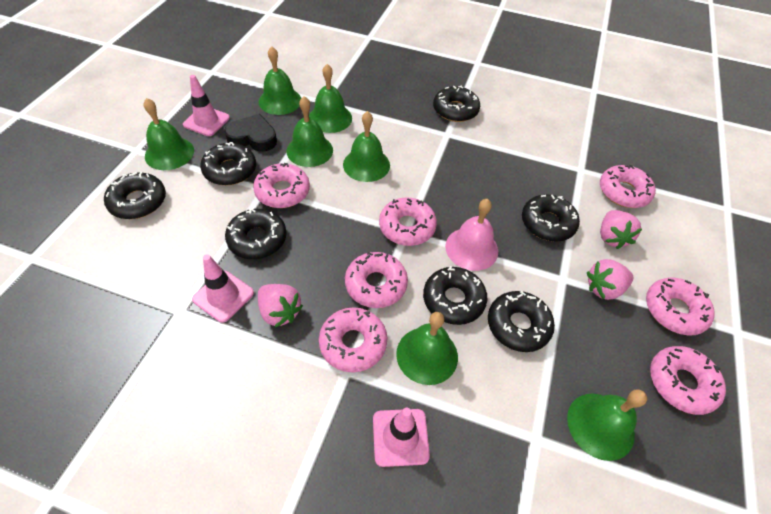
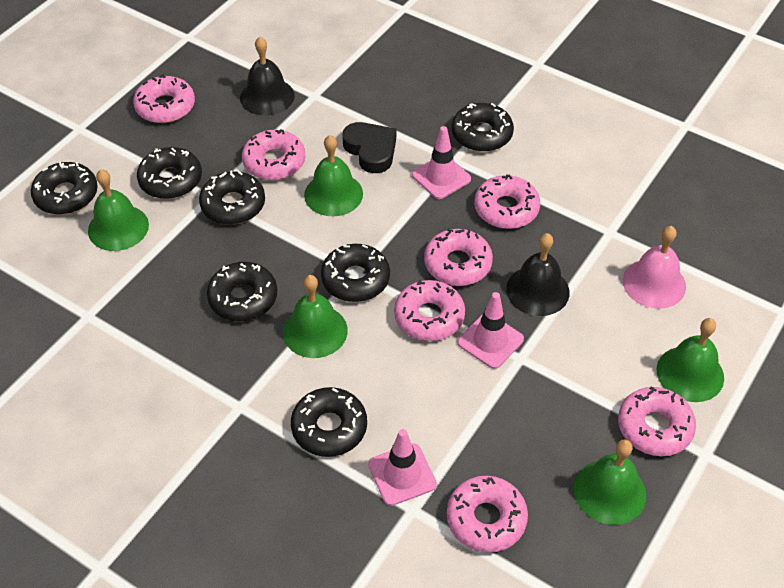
black bell: 0 -> 2
green bell: 7 -> 5
pink strawberry: 3 -> 0

